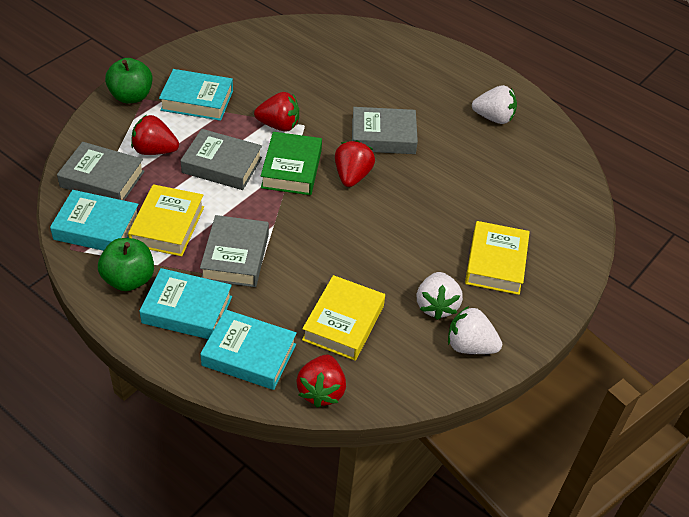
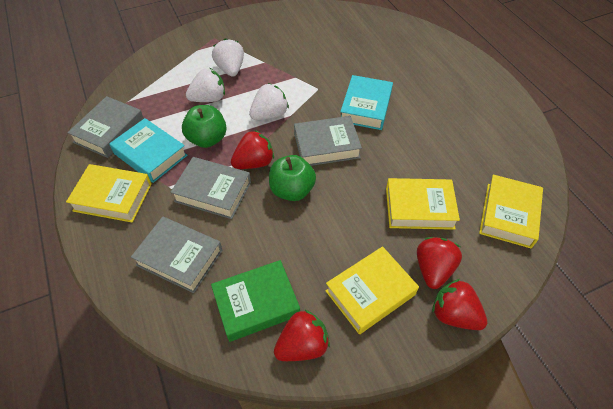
turquoise book: 4 -> 2
yellow book: 3 -> 4

